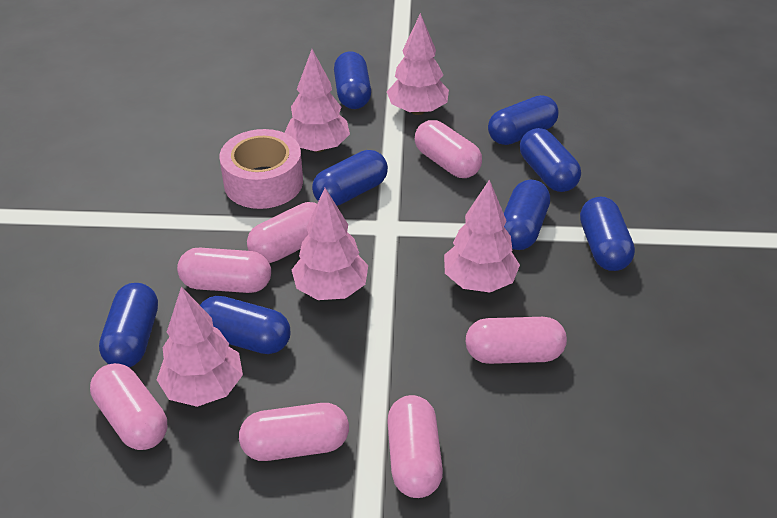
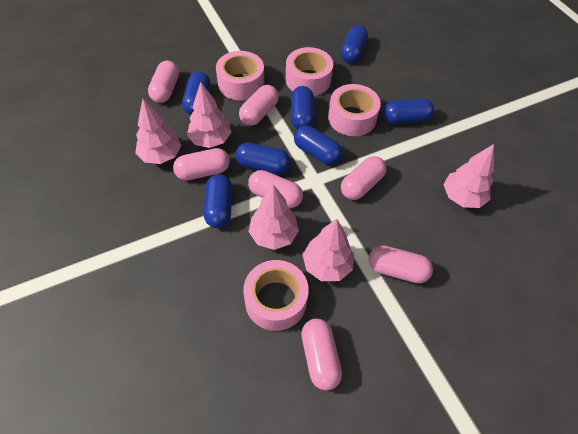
blue capsule: 8 -> 7
pink tape: 1 -> 4

